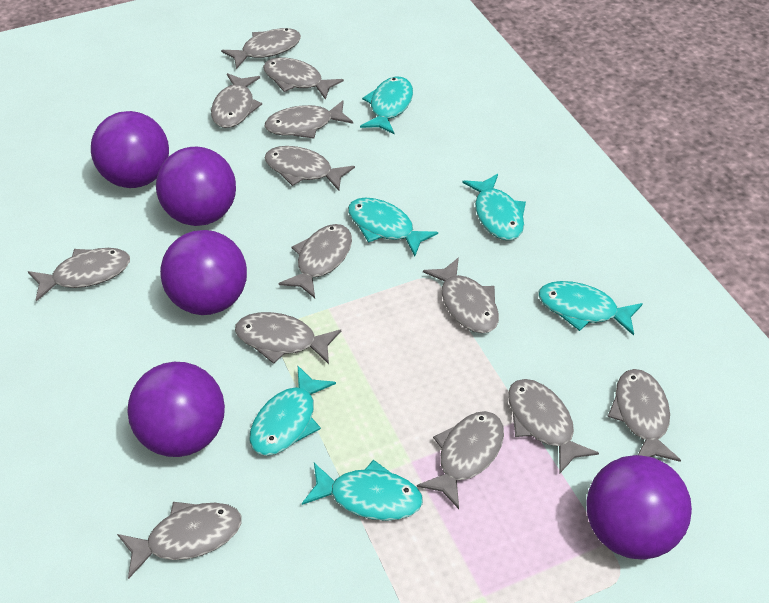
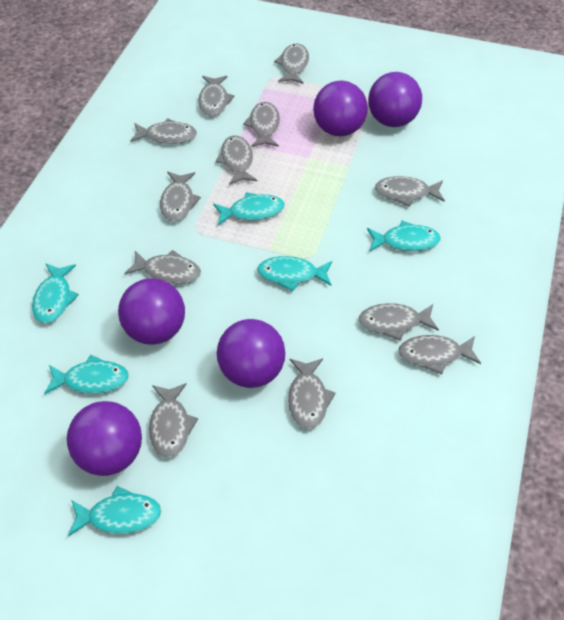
grey fish: 13 -> 12

